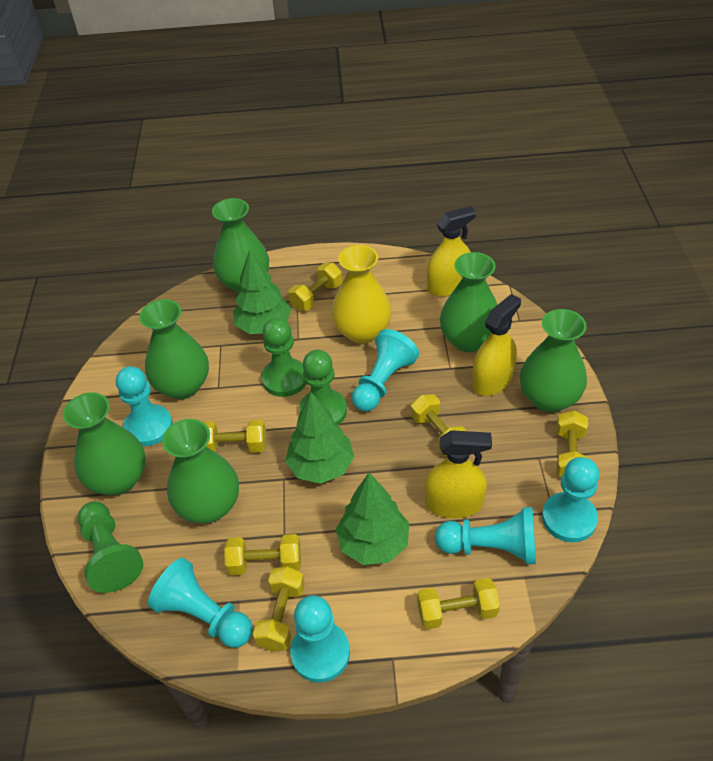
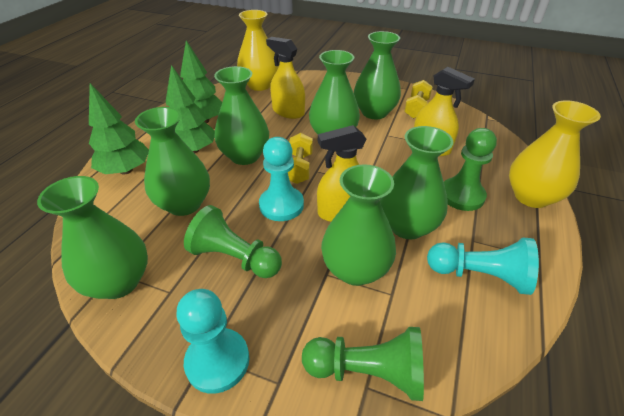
green vase: 6 -> 7
turquoise pawn: 6 -> 3
yellow dumbbell: 7 -> 2
yellow vase: 1 -> 2

